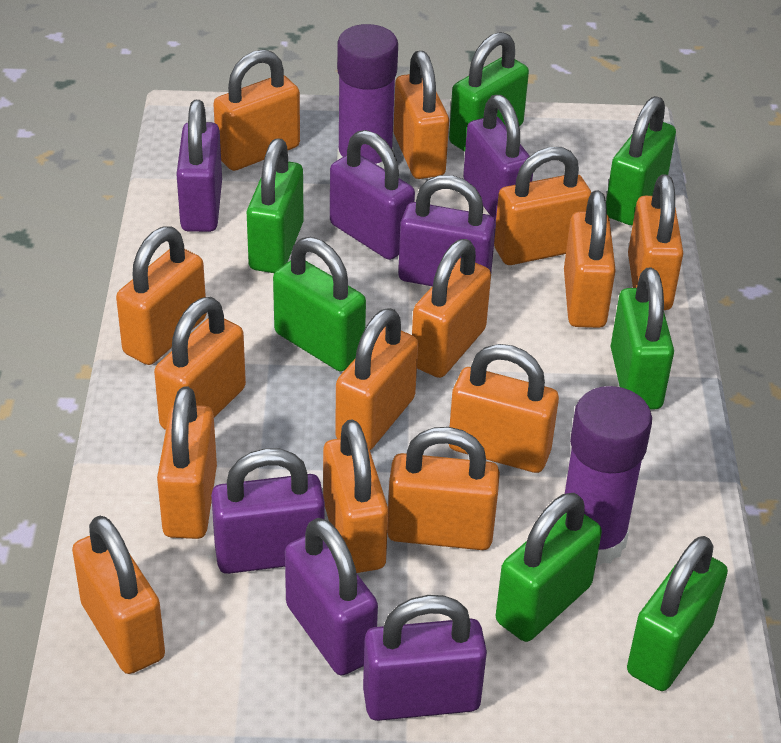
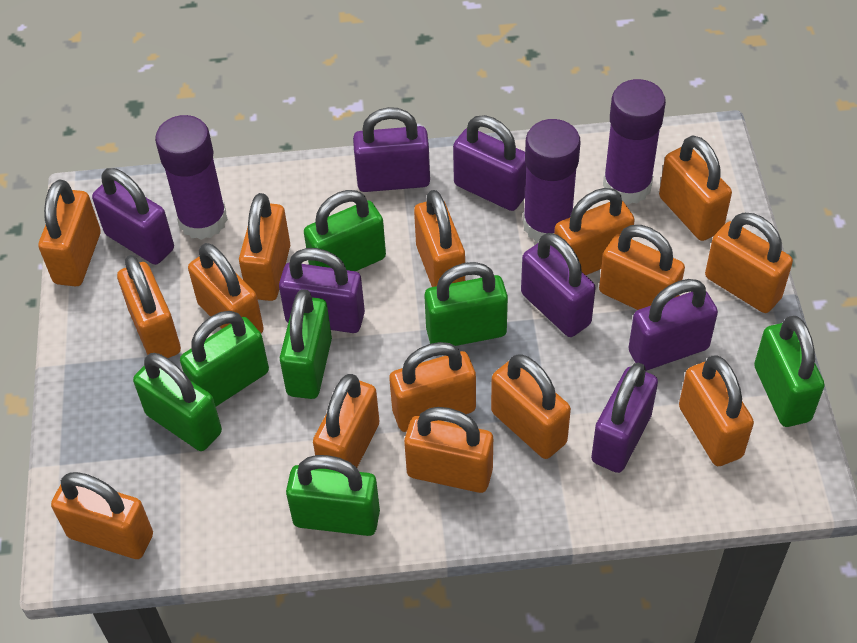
orange padlock: 14 -> 15
purple glue stick: 2 -> 3

